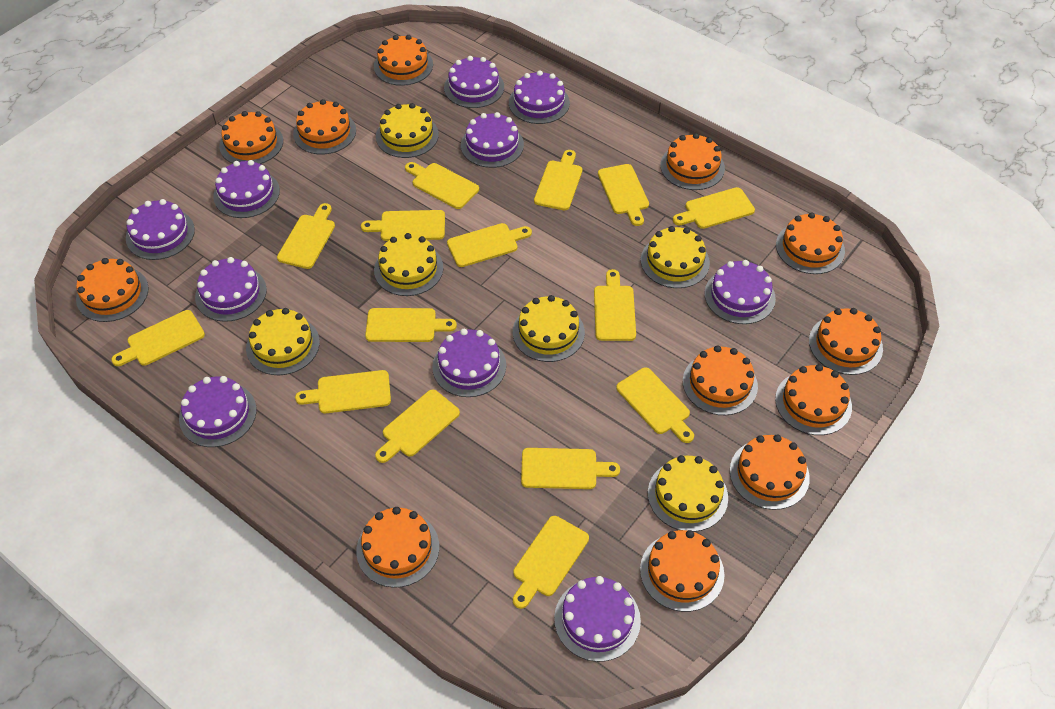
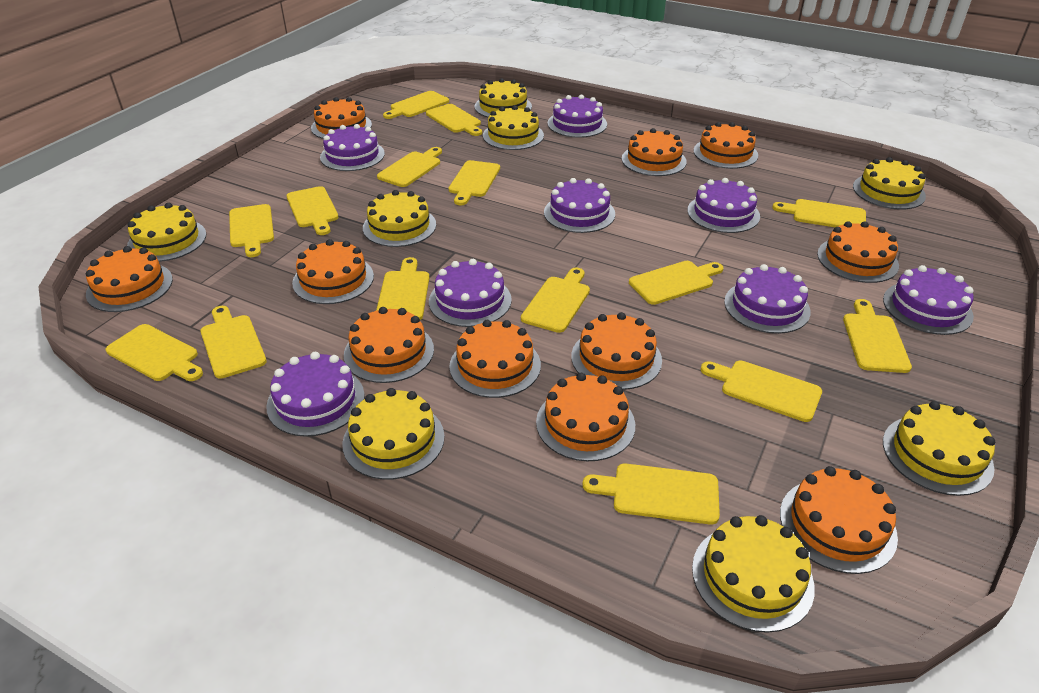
orange cake: 12 -> 11
purple cake: 10 -> 8
yellow cake: 6 -> 8

